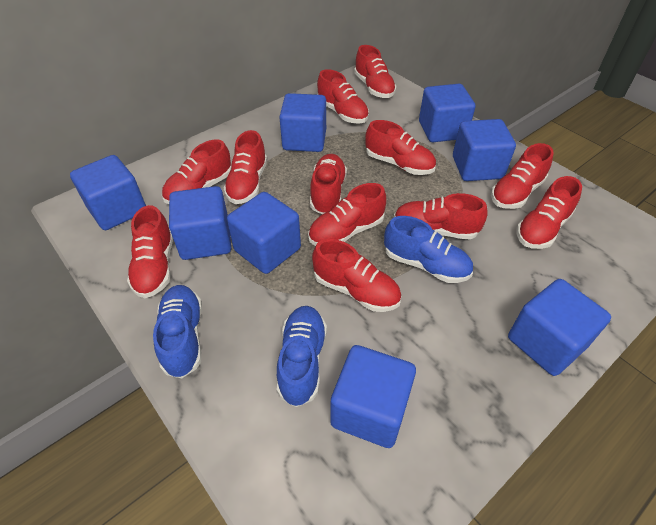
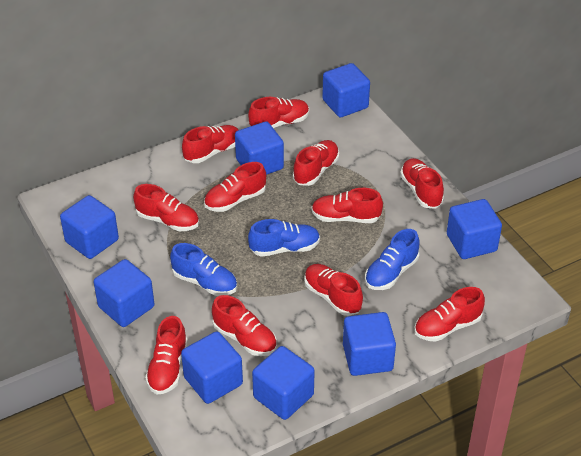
red shoe: 12 -> 11

